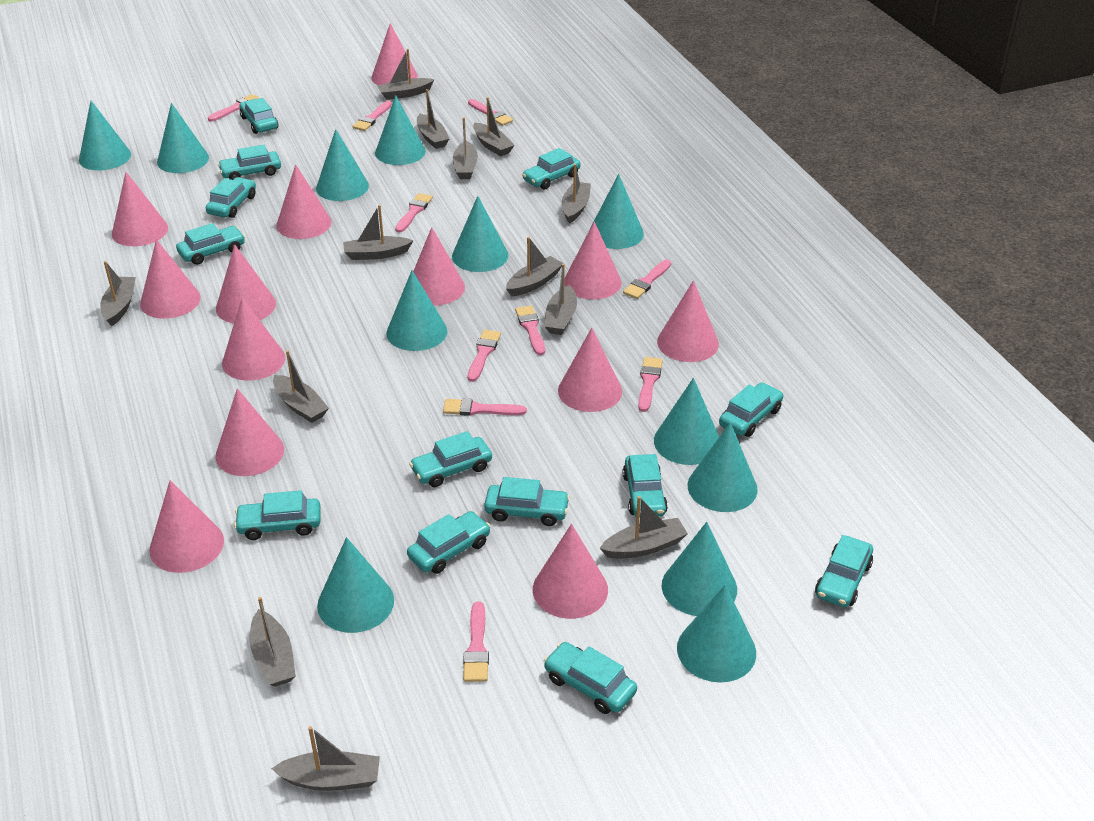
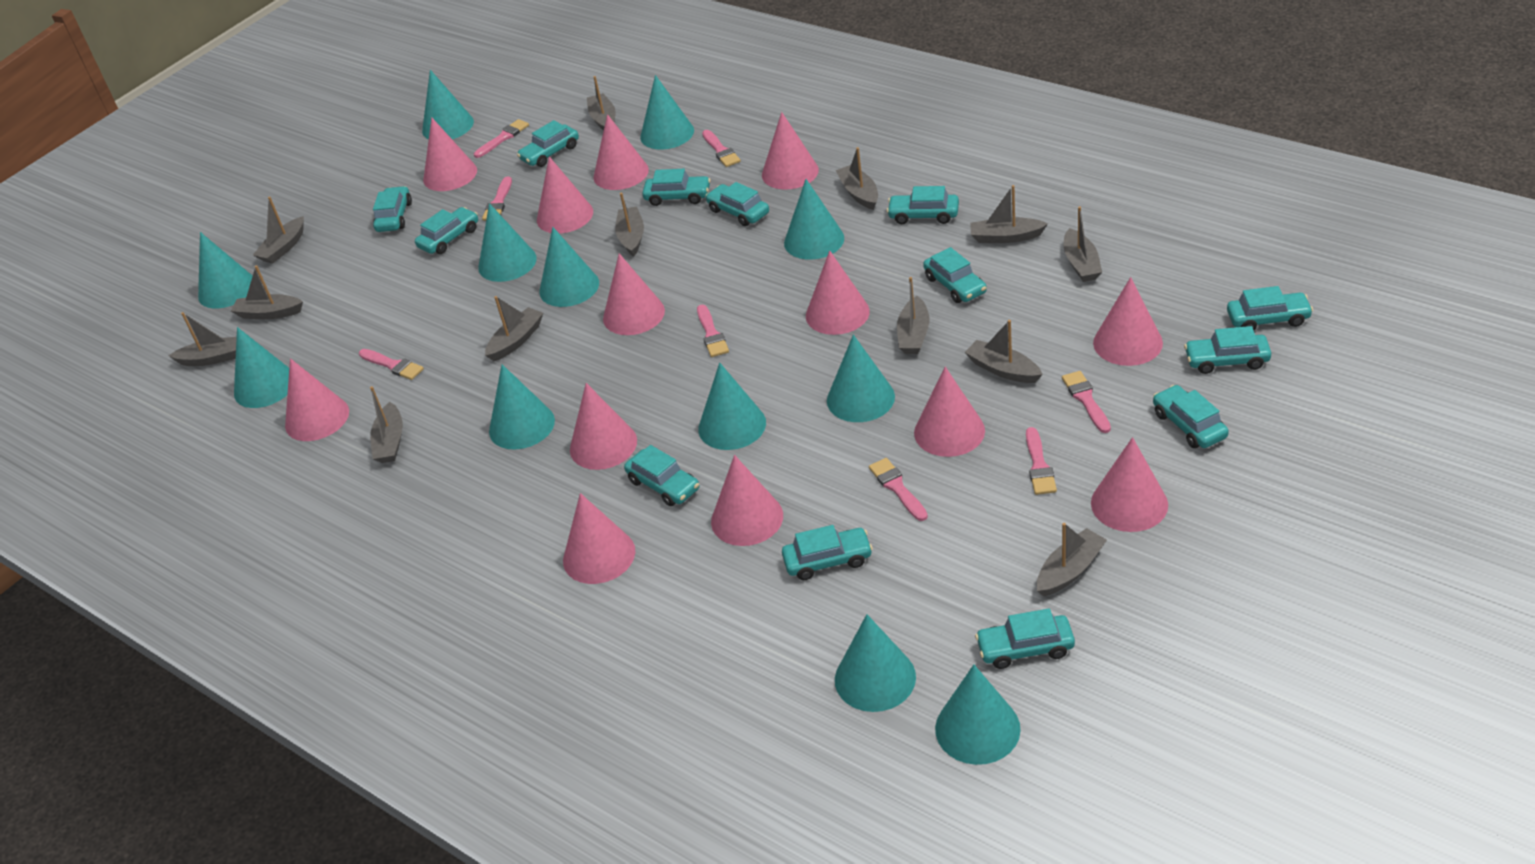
pink brush: 10 -> 8

